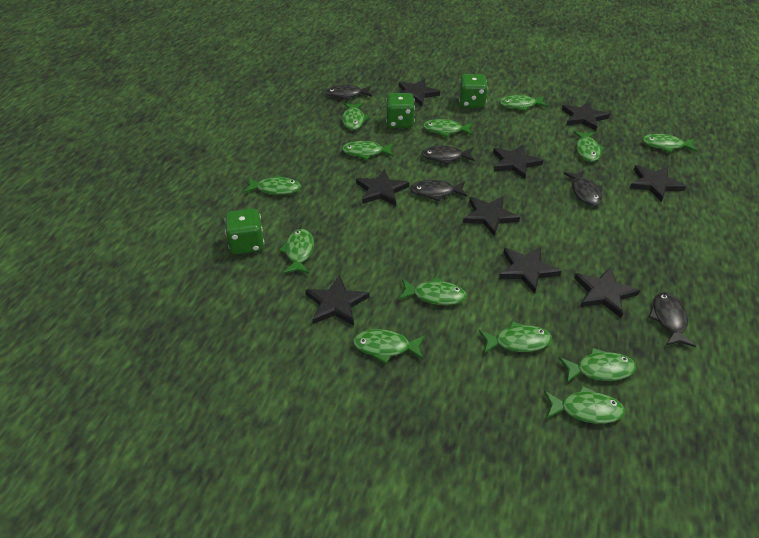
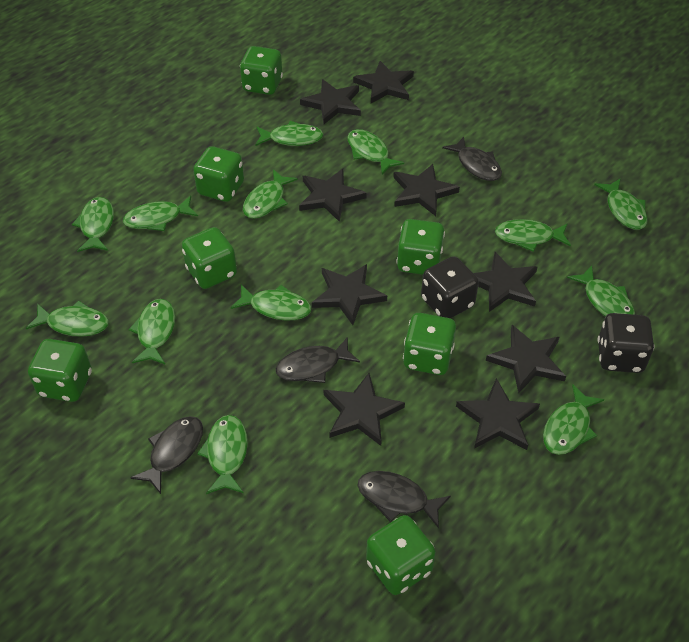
black dice: 0 -> 2
black fish: 5 -> 4
green dice: 3 -> 7

